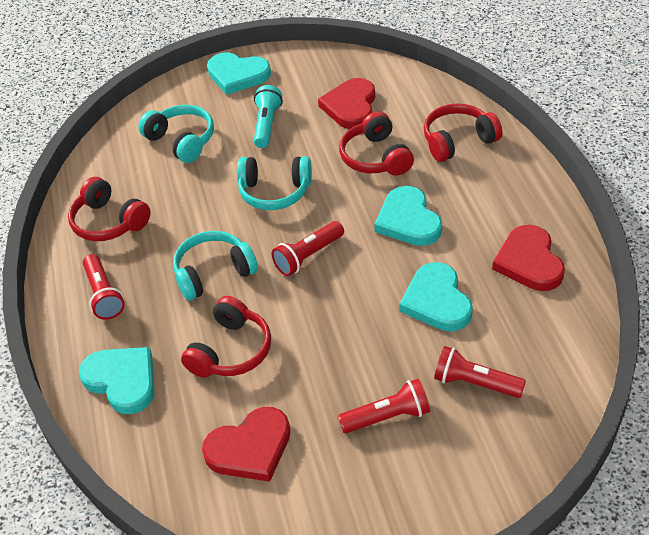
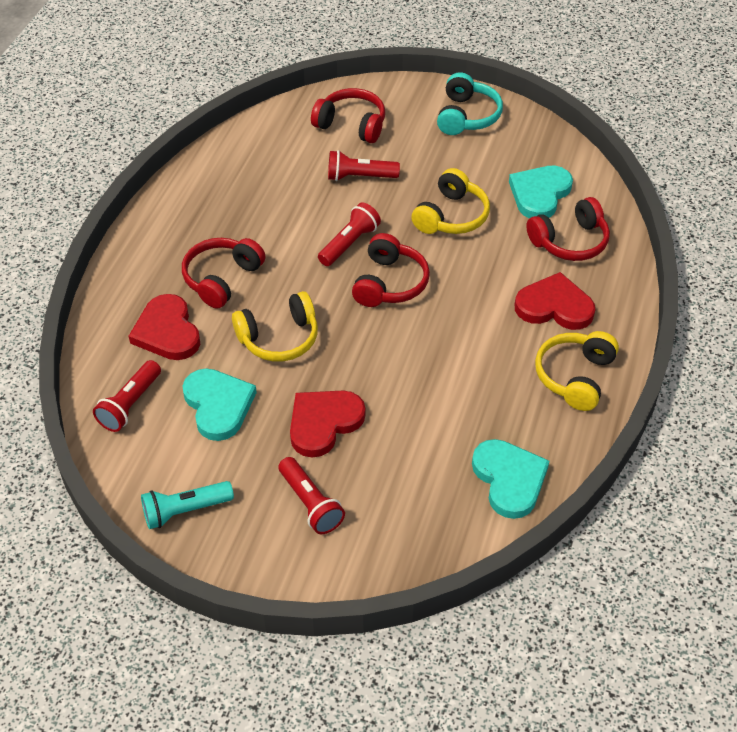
turquoise headphones: 3 -> 1
turquoise heart: 4 -> 3
yellow headphones: 0 -> 3

